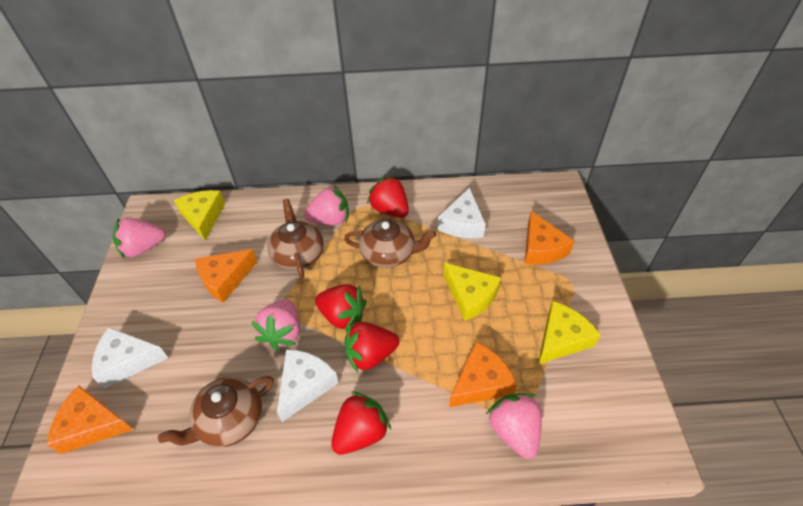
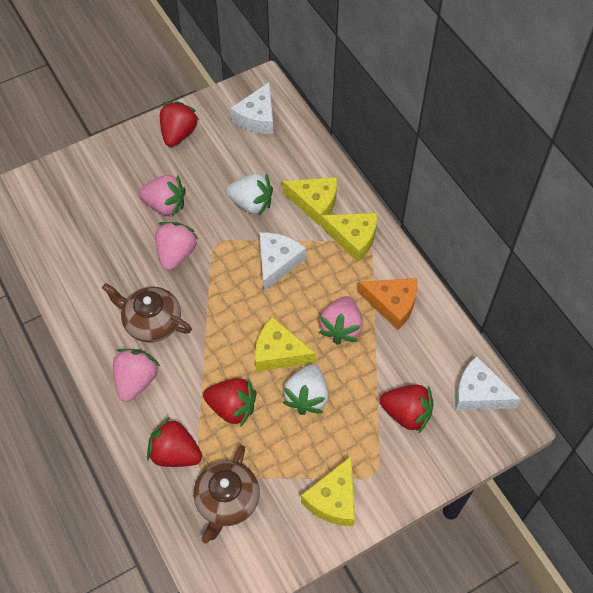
brown teapot: 3 -> 2
orange cheese: 4 -> 1
white strawberry: 0 -> 2
yellow cheese: 3 -> 4

